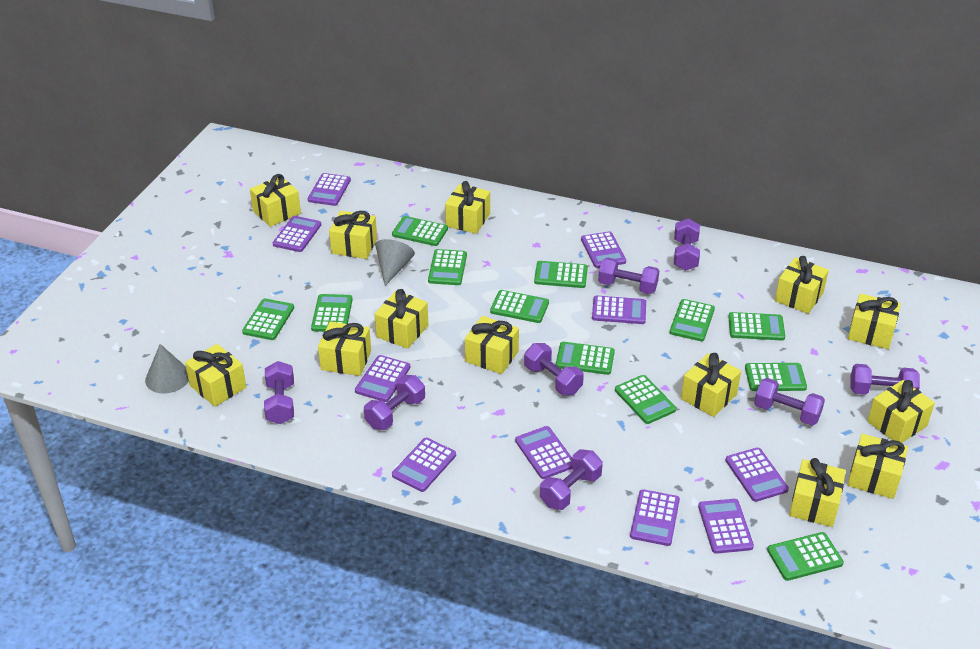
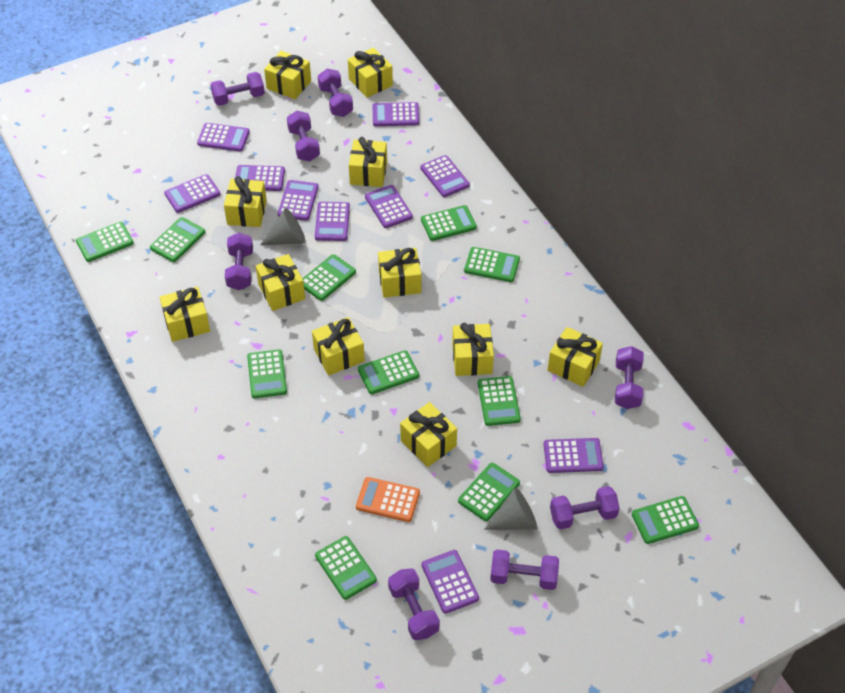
green calculator: 12 -> 11
orange calculator: 0 -> 1
yellow gift: 13 -> 11

